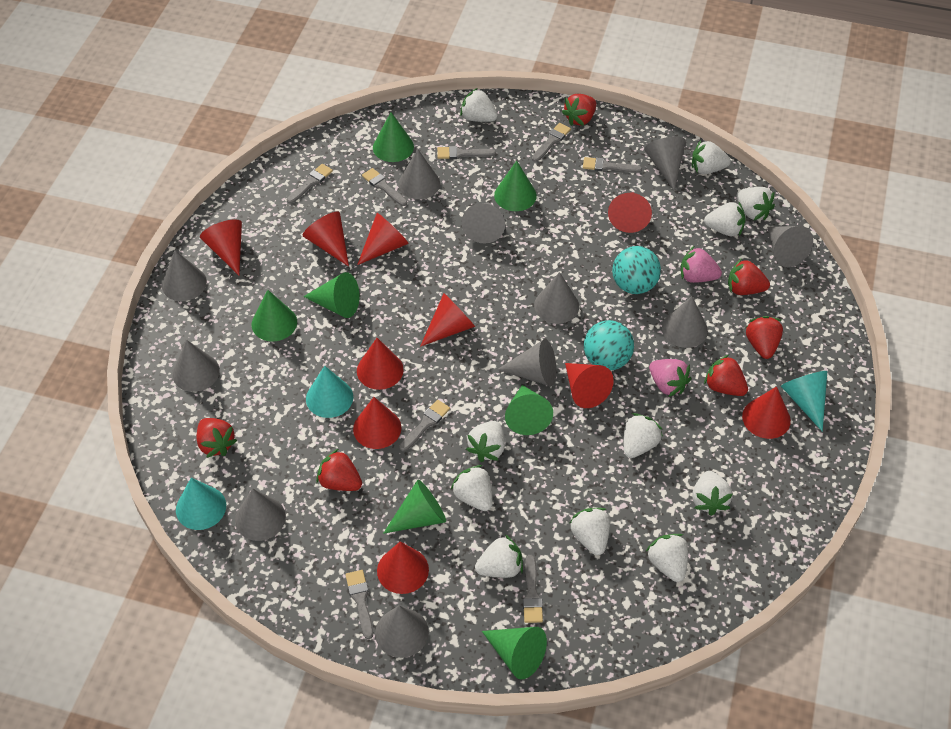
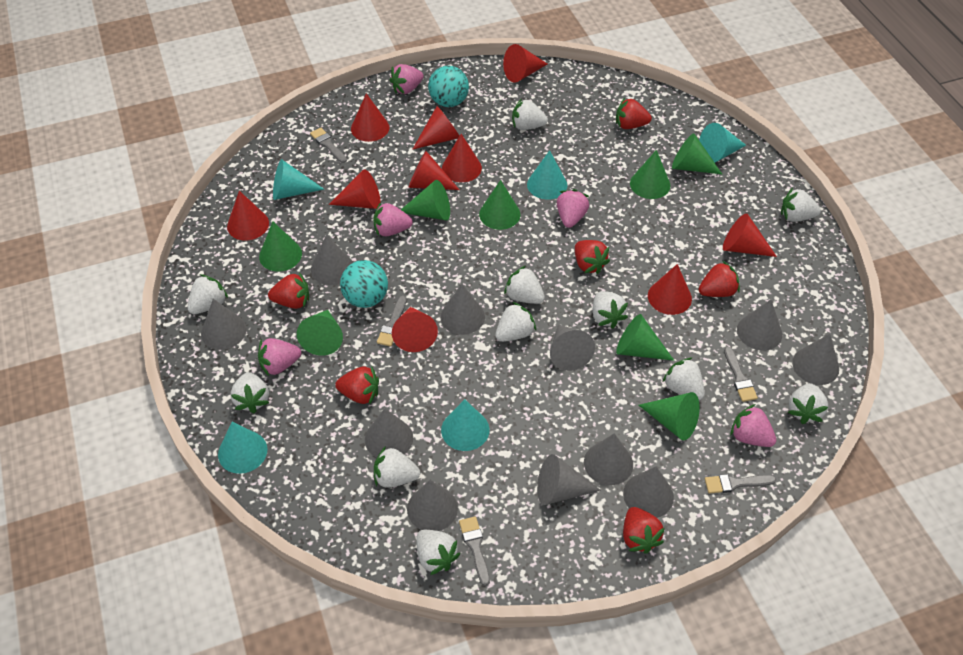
green cone: 7 -> 8
grey brush: 8 -> 5
pink strawberry: 2 -> 5
turquoise cone: 3 -> 5

